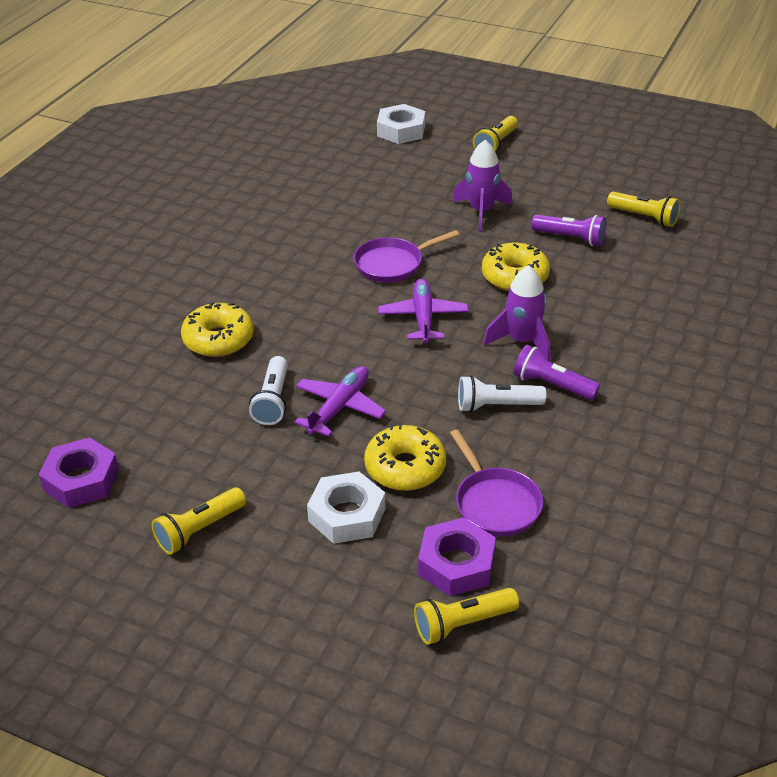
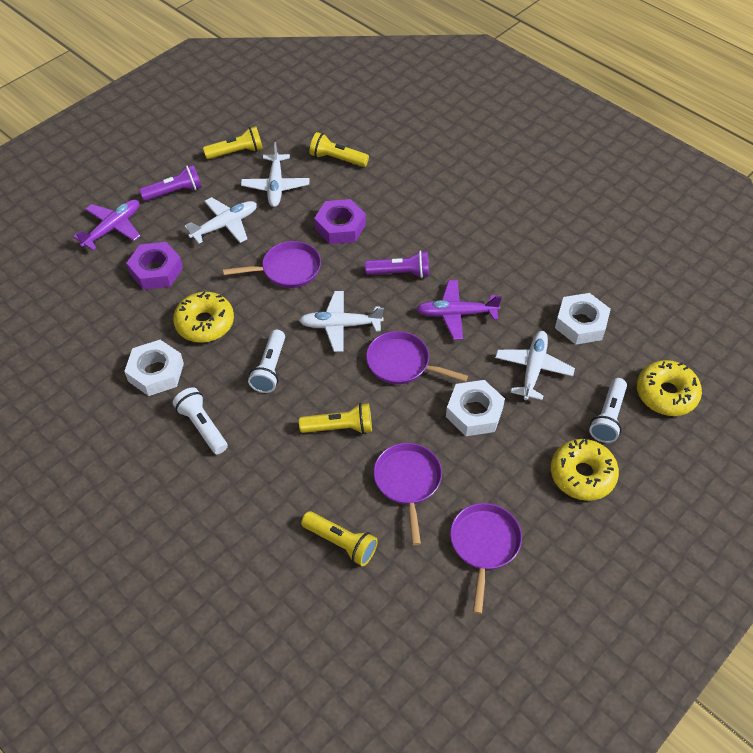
purple pan: 2 -> 4
purple rocket: 2 -> 0
white flashlight: 2 -> 3
white nut: 2 -> 3
white plane: 0 -> 4

